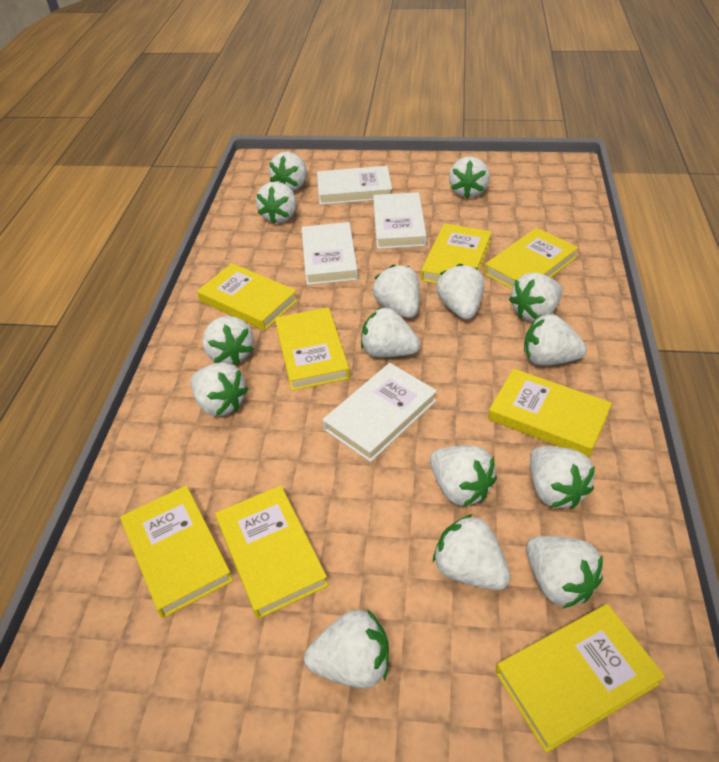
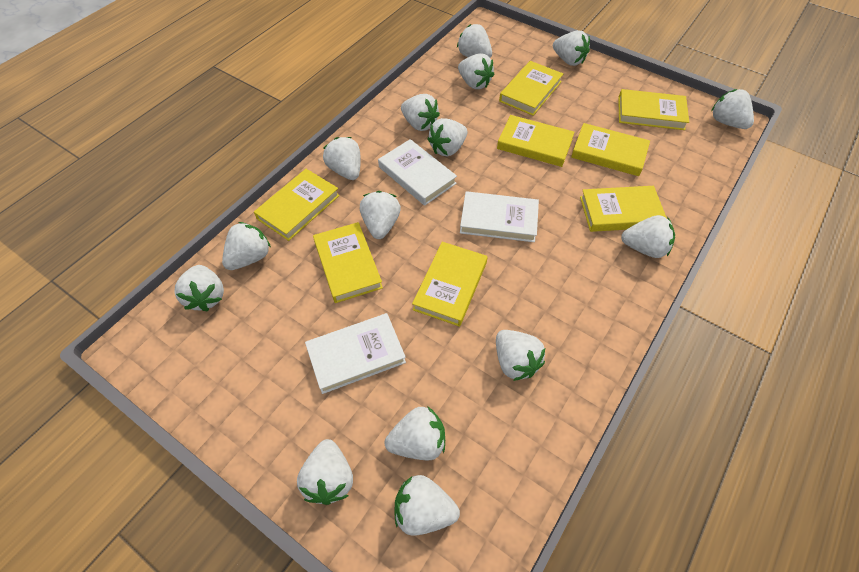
white book: 4 -> 3

